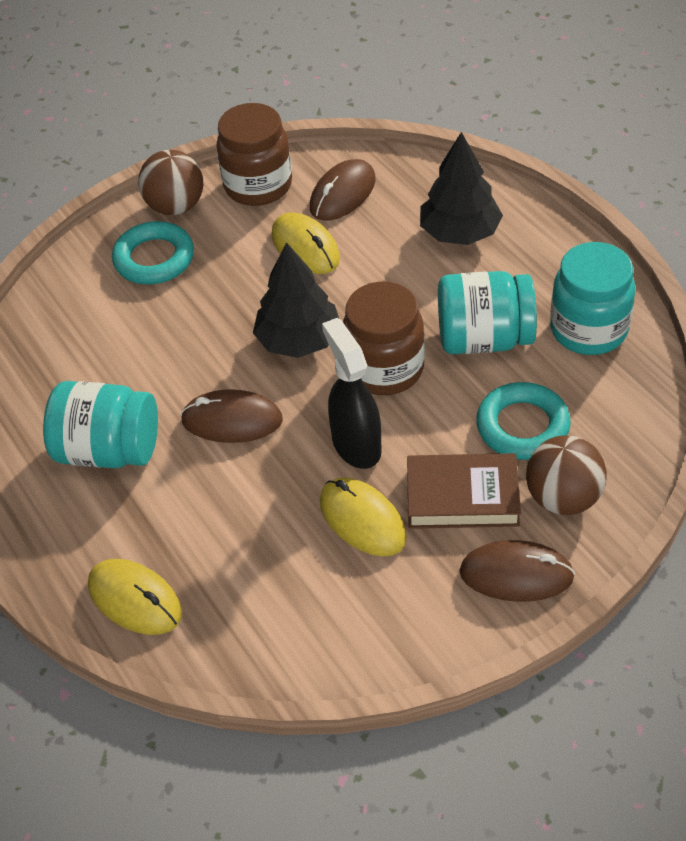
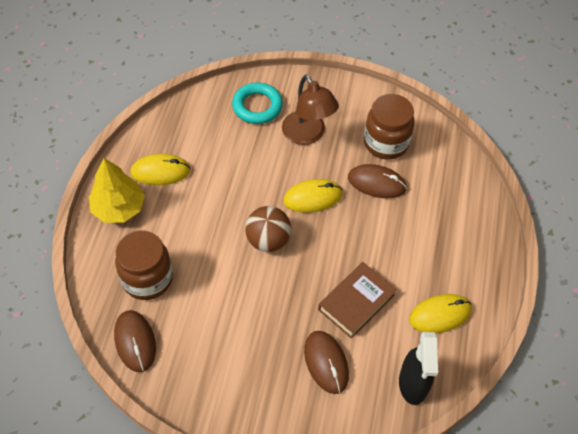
black tree: 2 -> 0
brown ball: 2 -> 1
brown lamp: 0 -> 1
turquoise jar: 3 -> 0
turquoise ring: 2 -> 1
yellow tree: 0 -> 1

